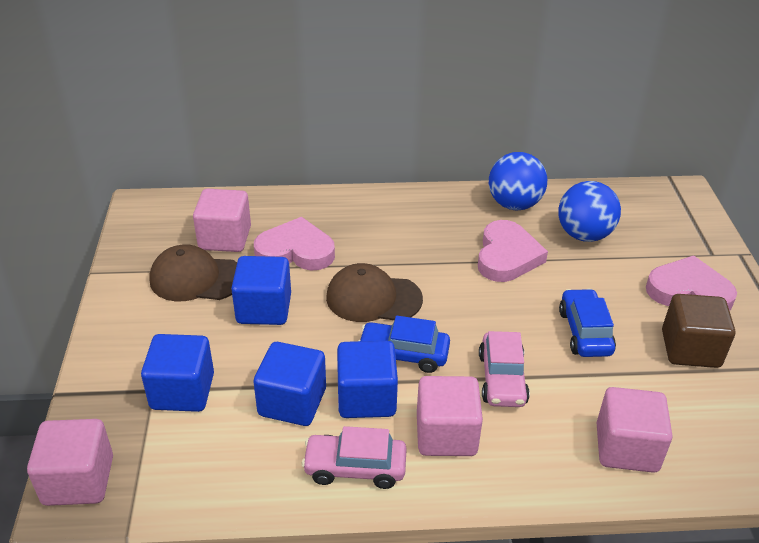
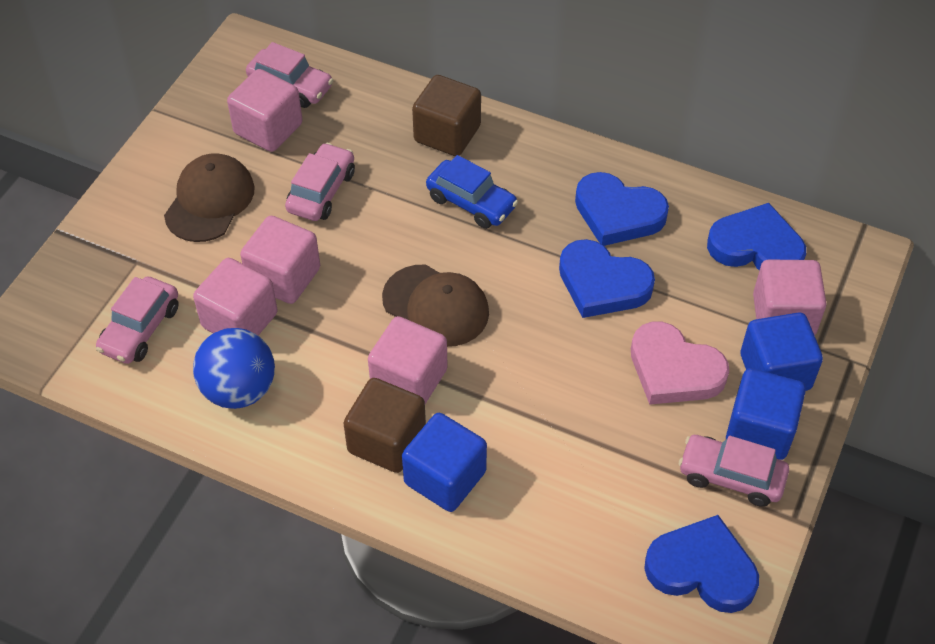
blue ball: 2 -> 1
blue car: 2 -> 1
blue cube: 4 -> 3
blue heart: 0 -> 4
brown cube: 1 -> 2
pink car: 2 -> 4
pink cube: 4 -> 5
pink heart: 3 -> 1

